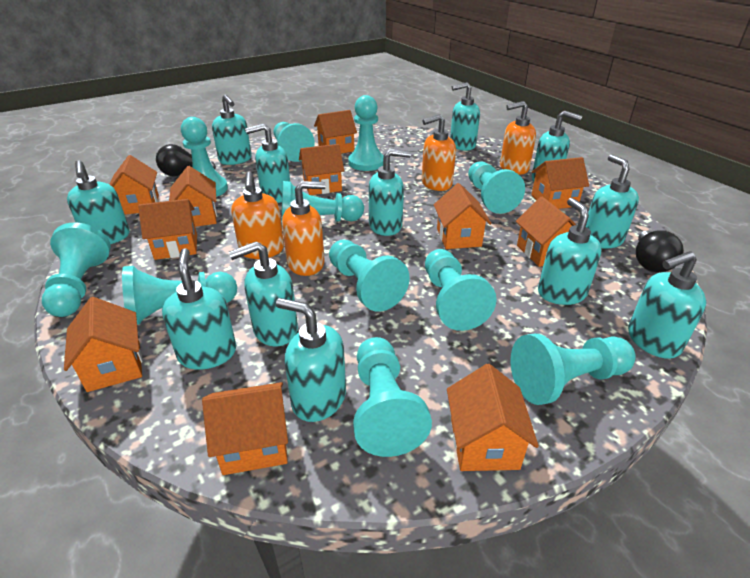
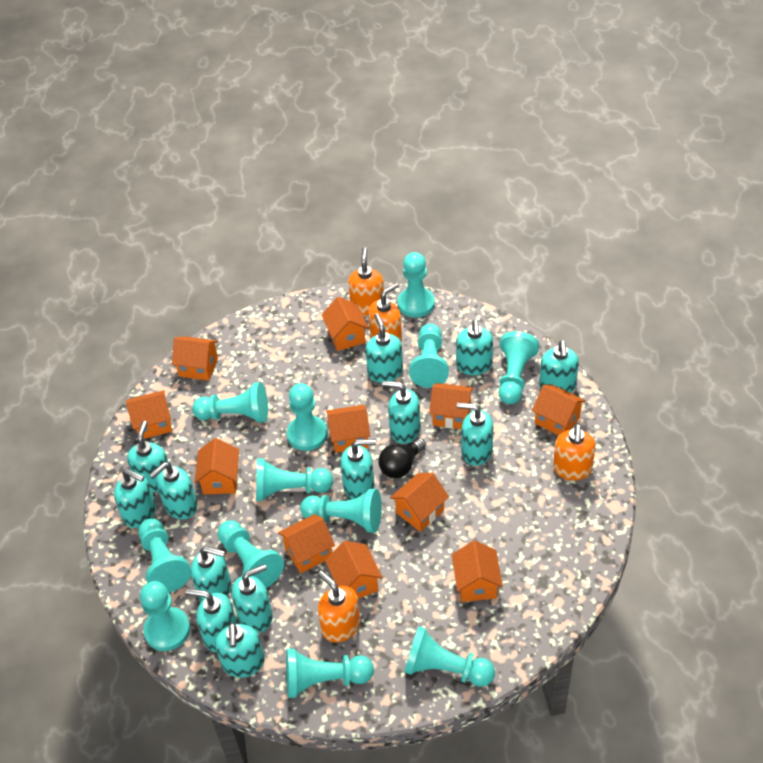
black light bulb: 2 -> 1
turquoise pawn: 11 -> 12
turquoise soap dispenser: 12 -> 13

